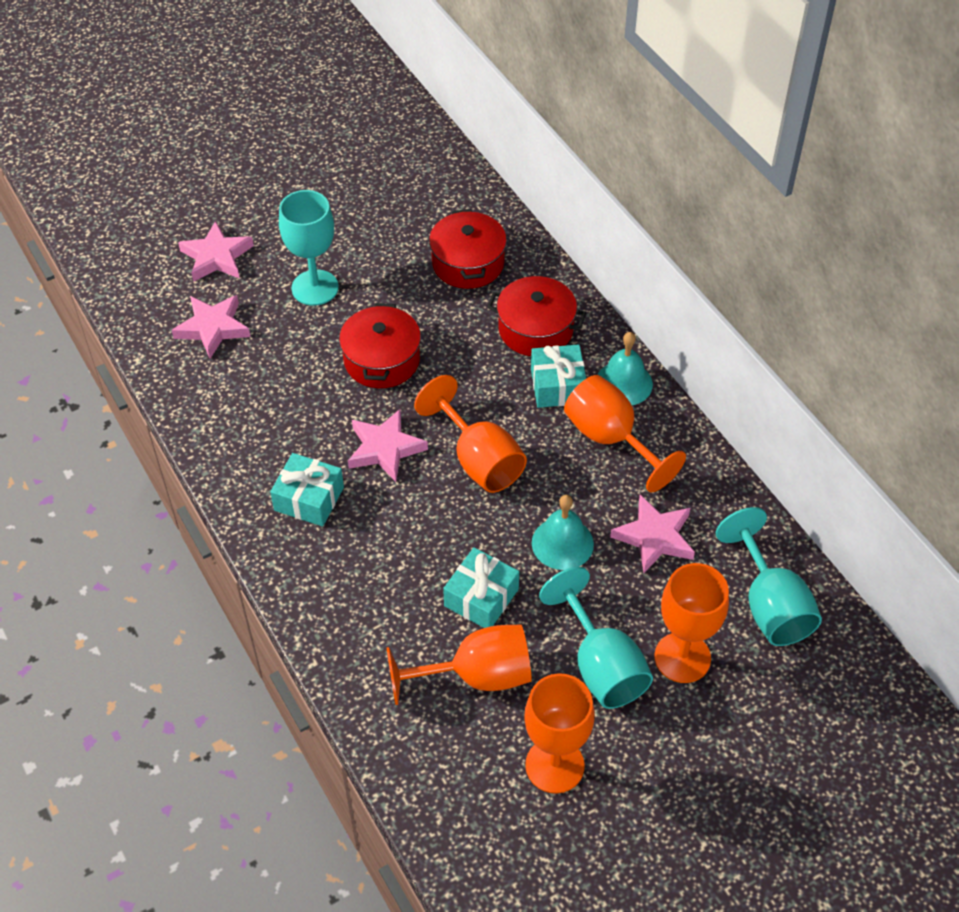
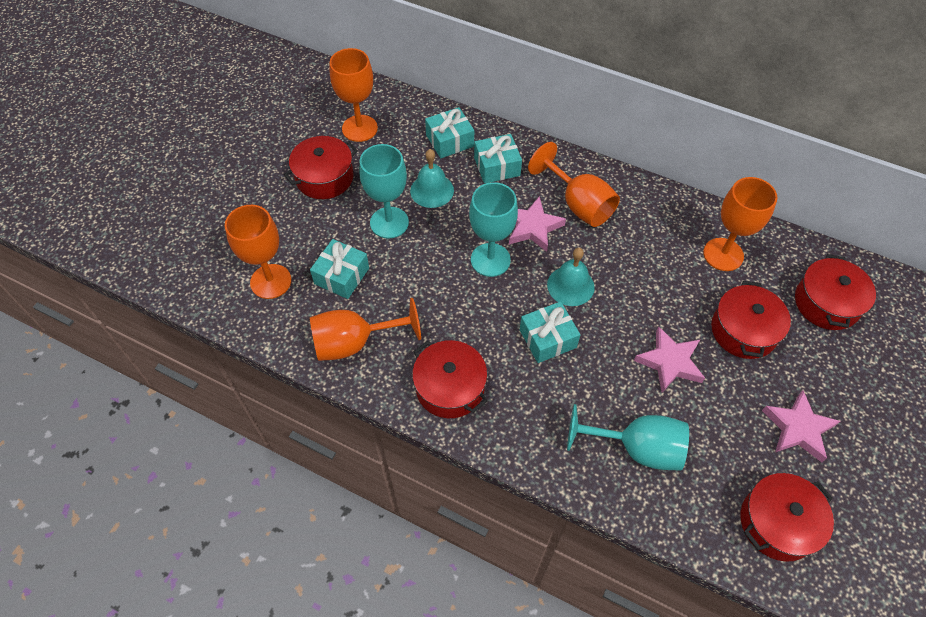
pink star: 4 -> 3
red pot: 3 -> 5
turquoise gift: 3 -> 4

